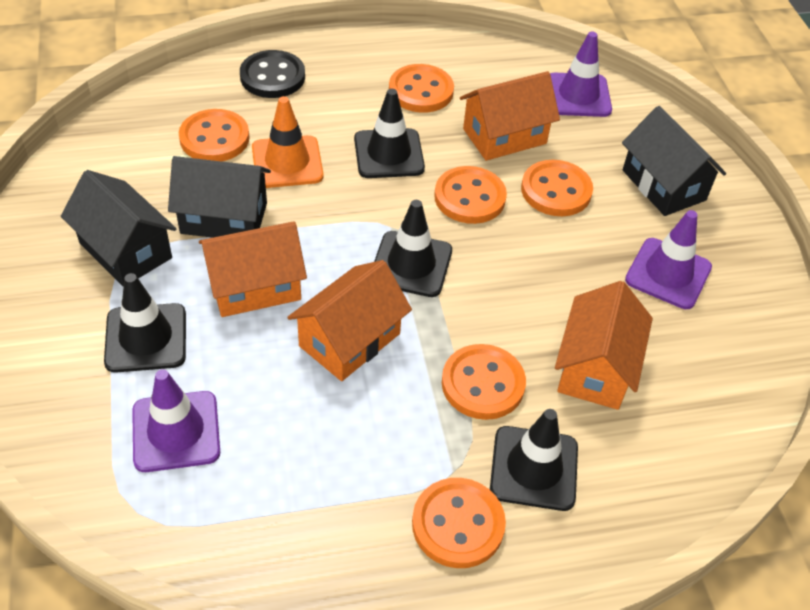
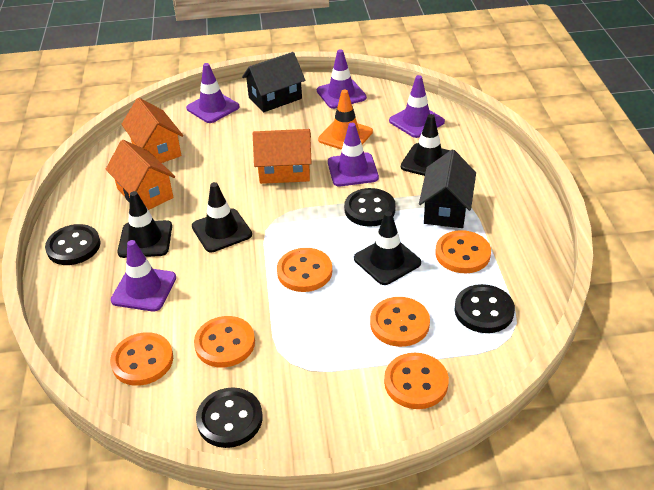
black button: 1 -> 4
black house: 3 -> 2
orange house: 4 -> 3
purple traffic cone: 3 -> 5

